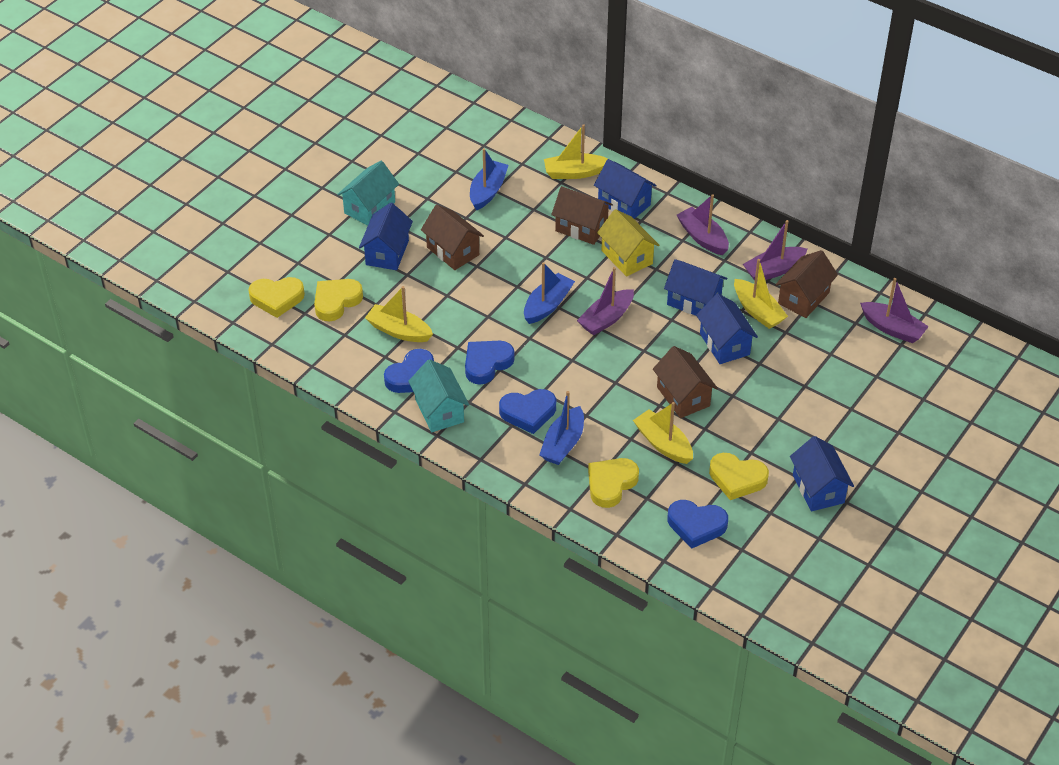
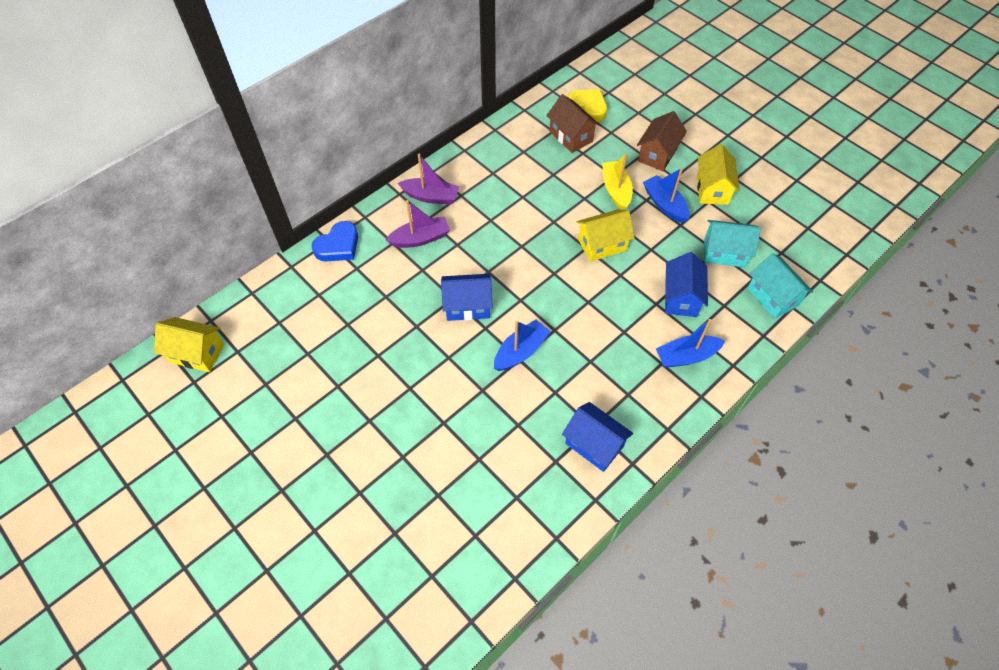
blue heart: 4 -> 1
blue house: 5 -> 3
brown house: 4 -> 2
purple boat: 4 -> 2
yellow boat: 4 -> 1
yellow heart: 4 -> 1
yellow house: 1 -> 3

